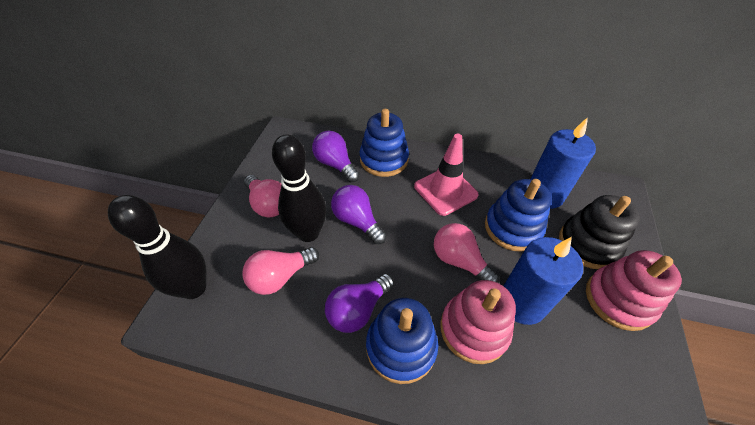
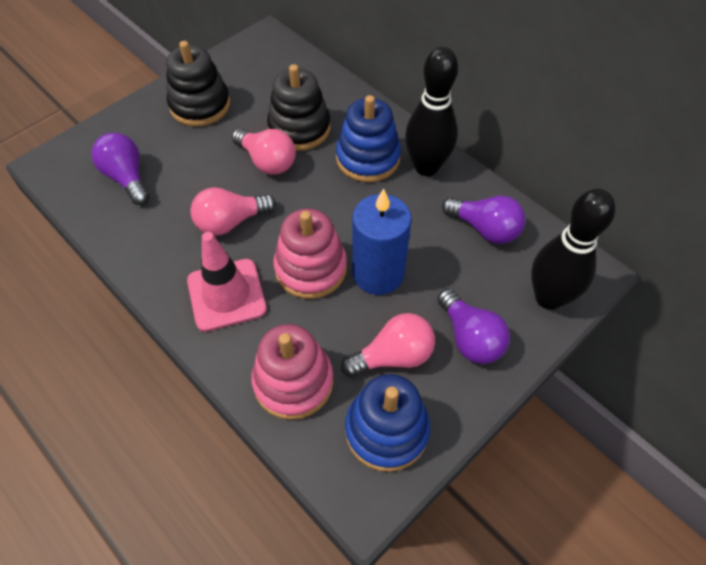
black stacking toy: 1 -> 2
blue candle: 2 -> 1
blue stacking toy: 3 -> 2

